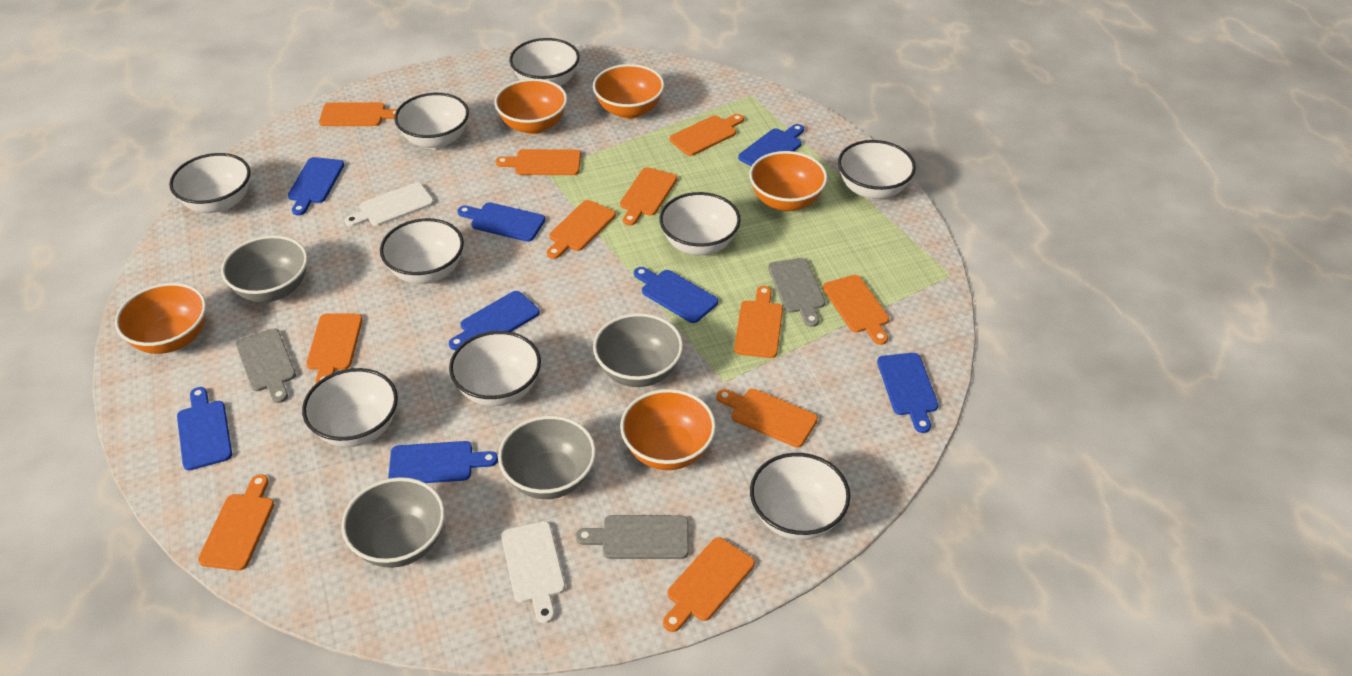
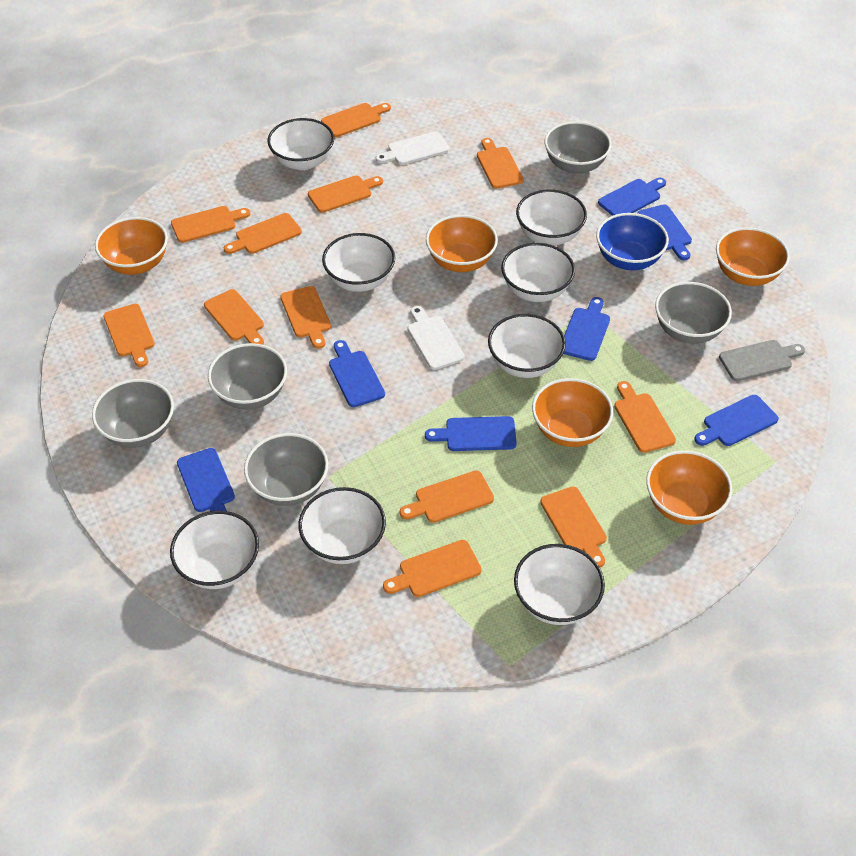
blue bowl: 0 -> 1
blue cutting board: 8 -> 7
grey bowl: 4 -> 5
grey cutting board: 3 -> 1
orange cutting board: 11 -> 12
white bowl: 9 -> 8

